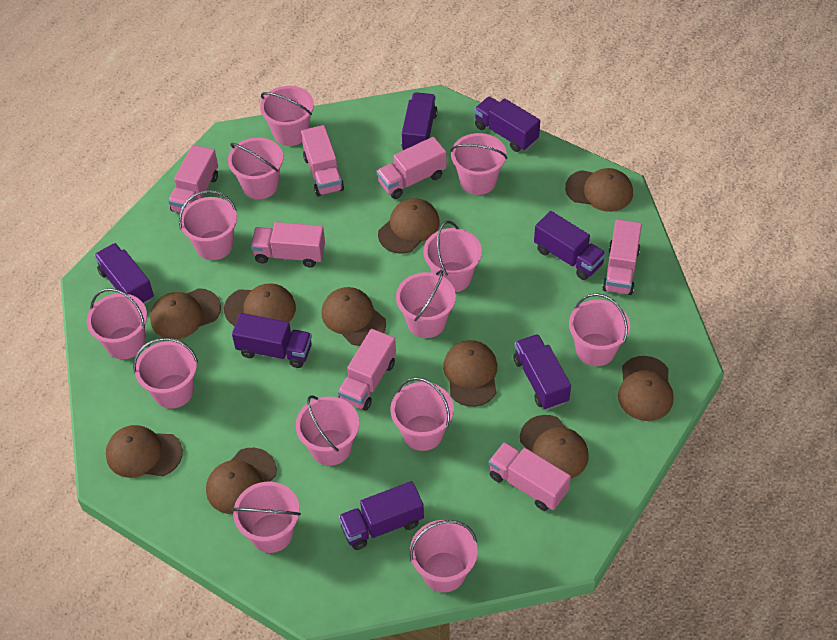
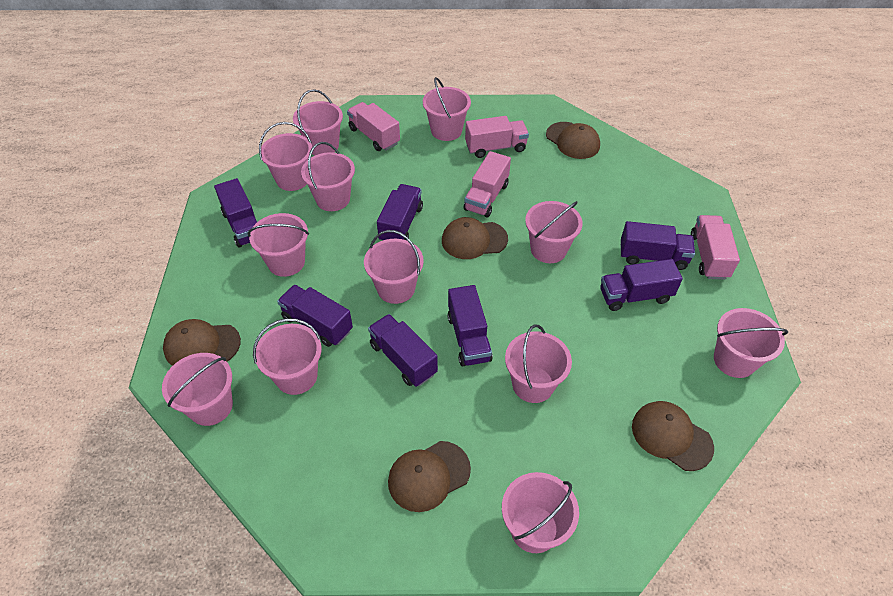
brown cap: 10 -> 5
pink bucket: 13 -> 12
pink truck: 7 -> 4

